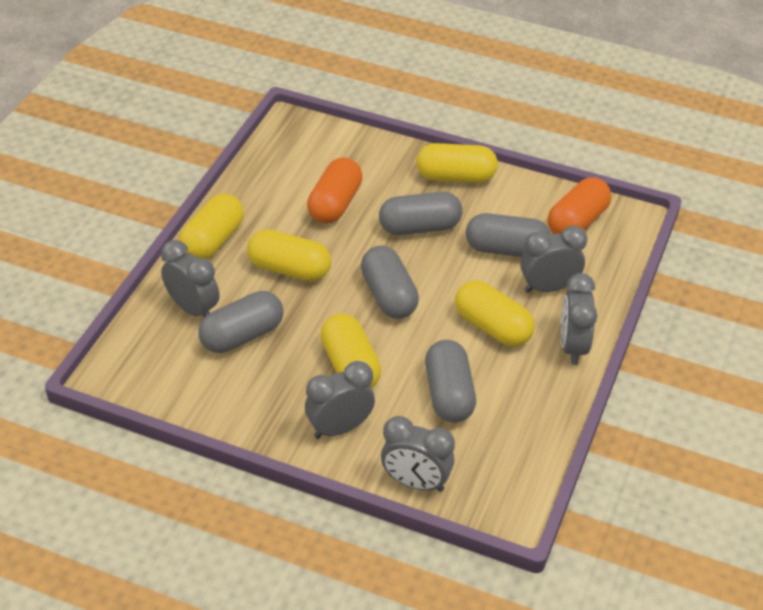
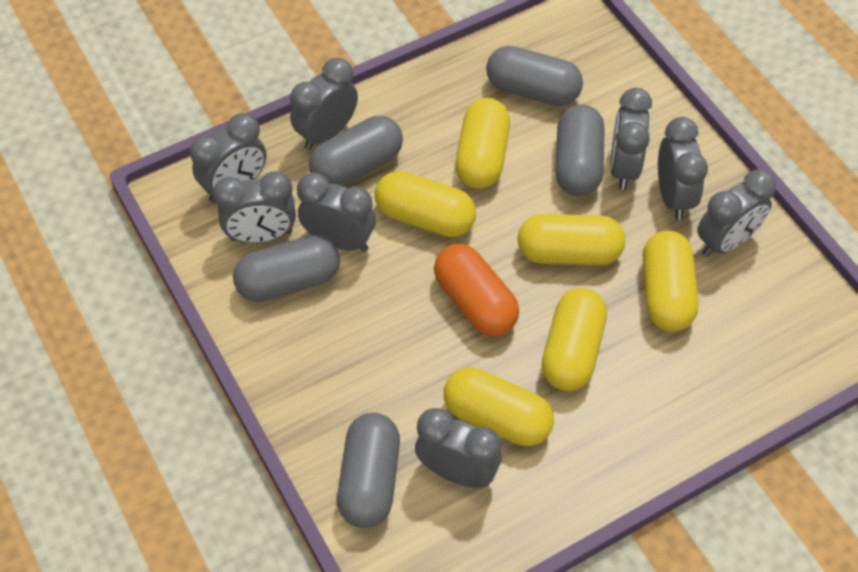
grey clock: 5 -> 8
orange capsule: 2 -> 1
yellow capsule: 5 -> 6

